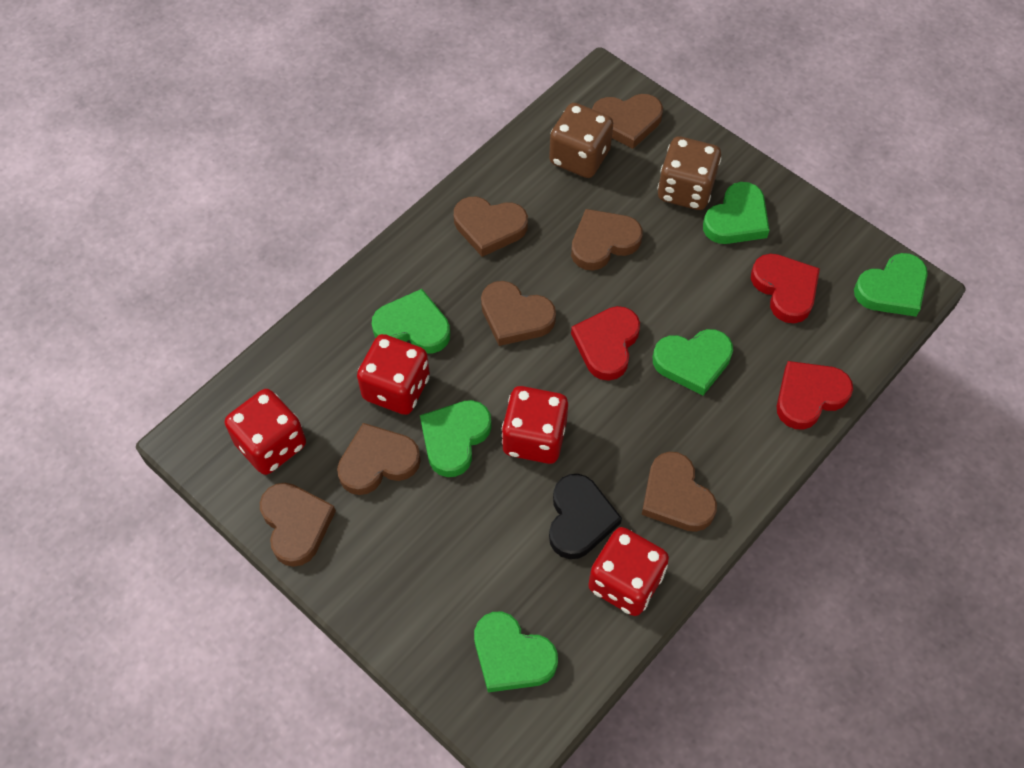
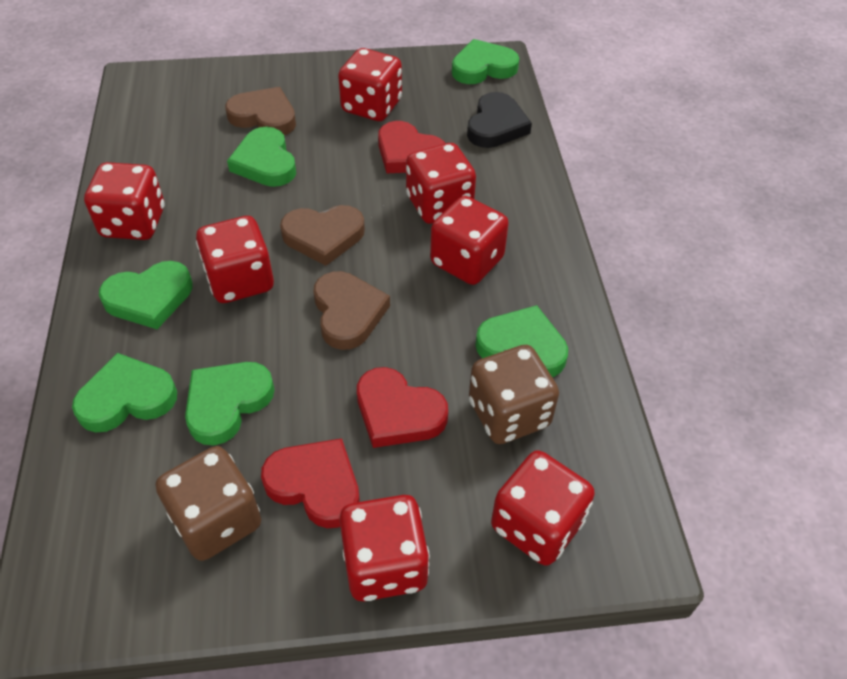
brown heart: 7 -> 3
red dice: 4 -> 7

